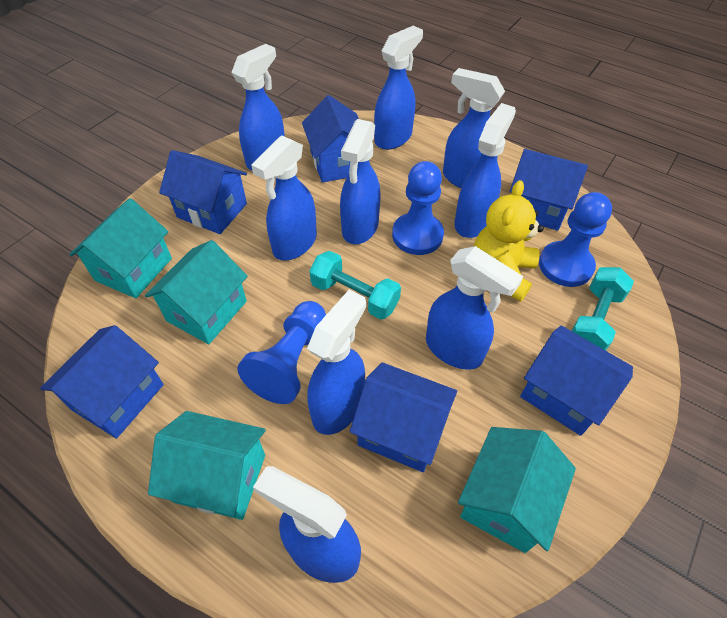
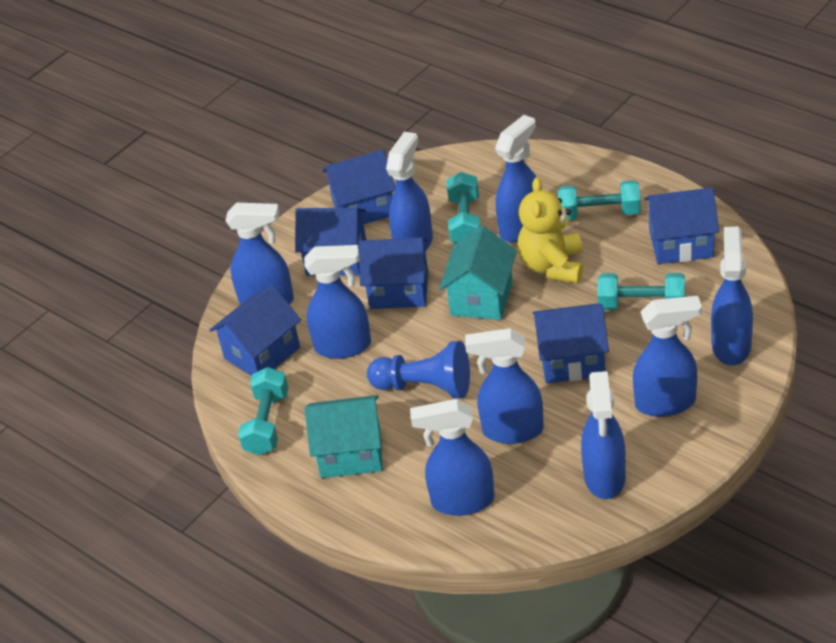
blue pawn: 3 -> 1
turquoise dumbbell: 2 -> 4
turquoise house: 4 -> 2

